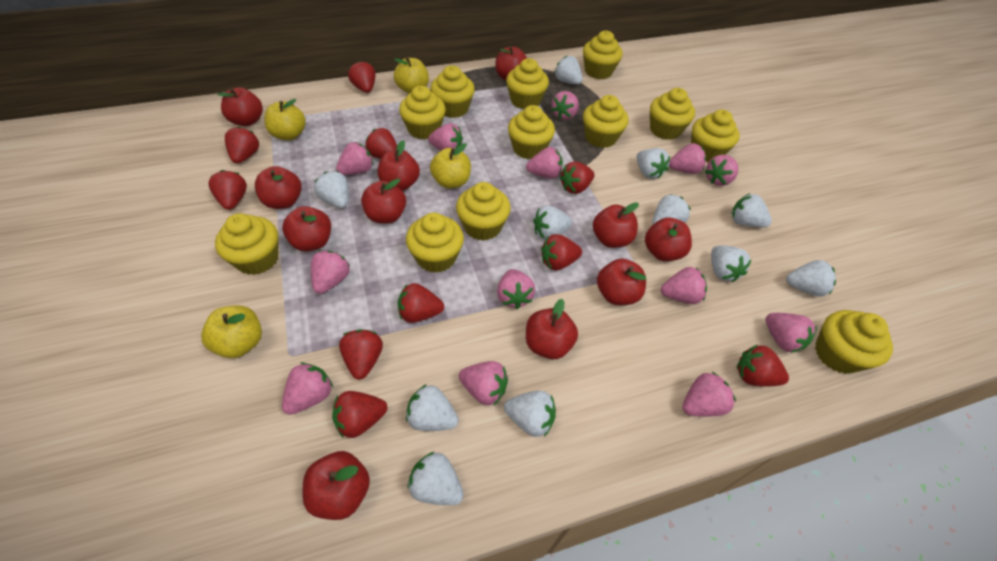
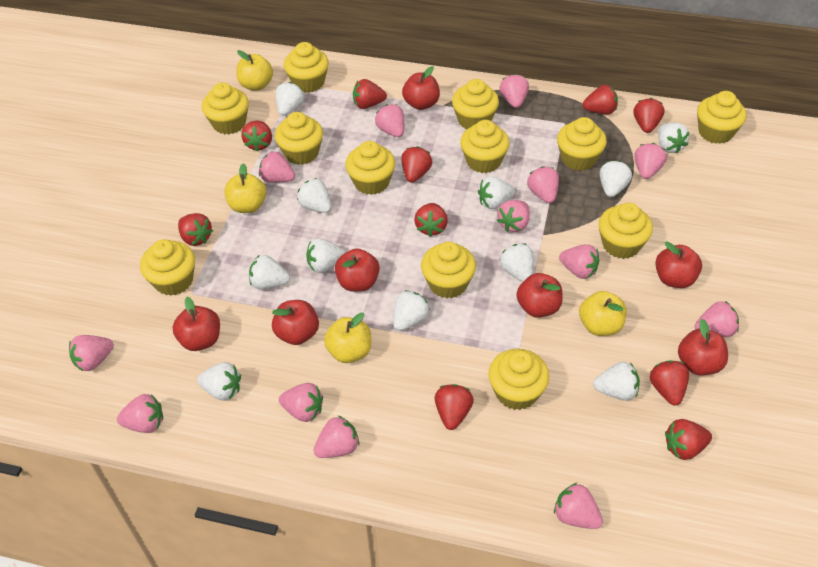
red apple: 11 -> 7

